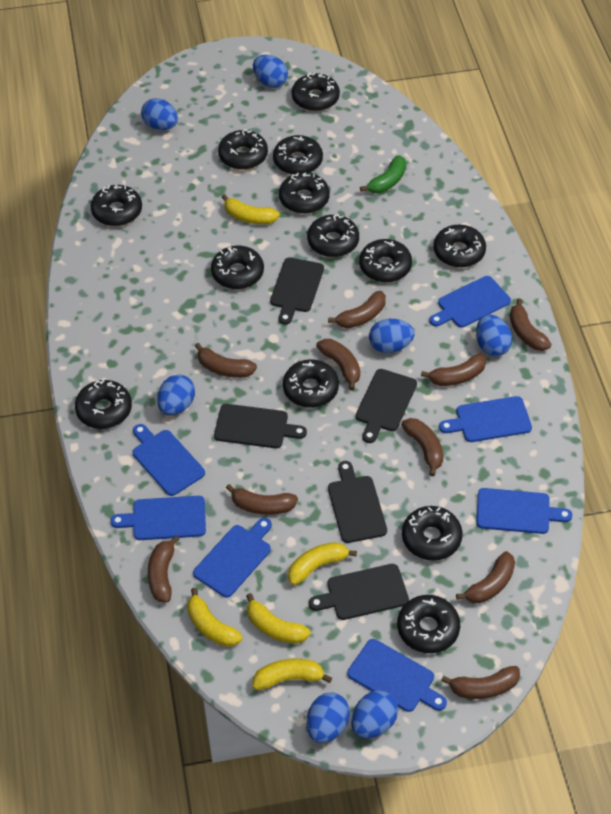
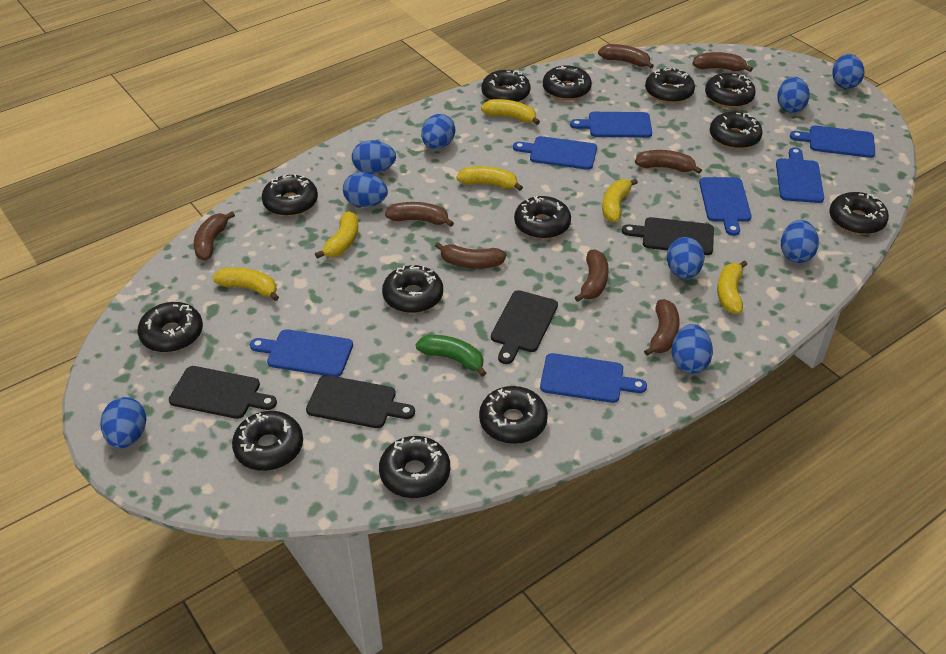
black cutting board: 5 -> 4
blue egg: 7 -> 9
brown banana: 10 -> 8
yellow banana: 5 -> 6

